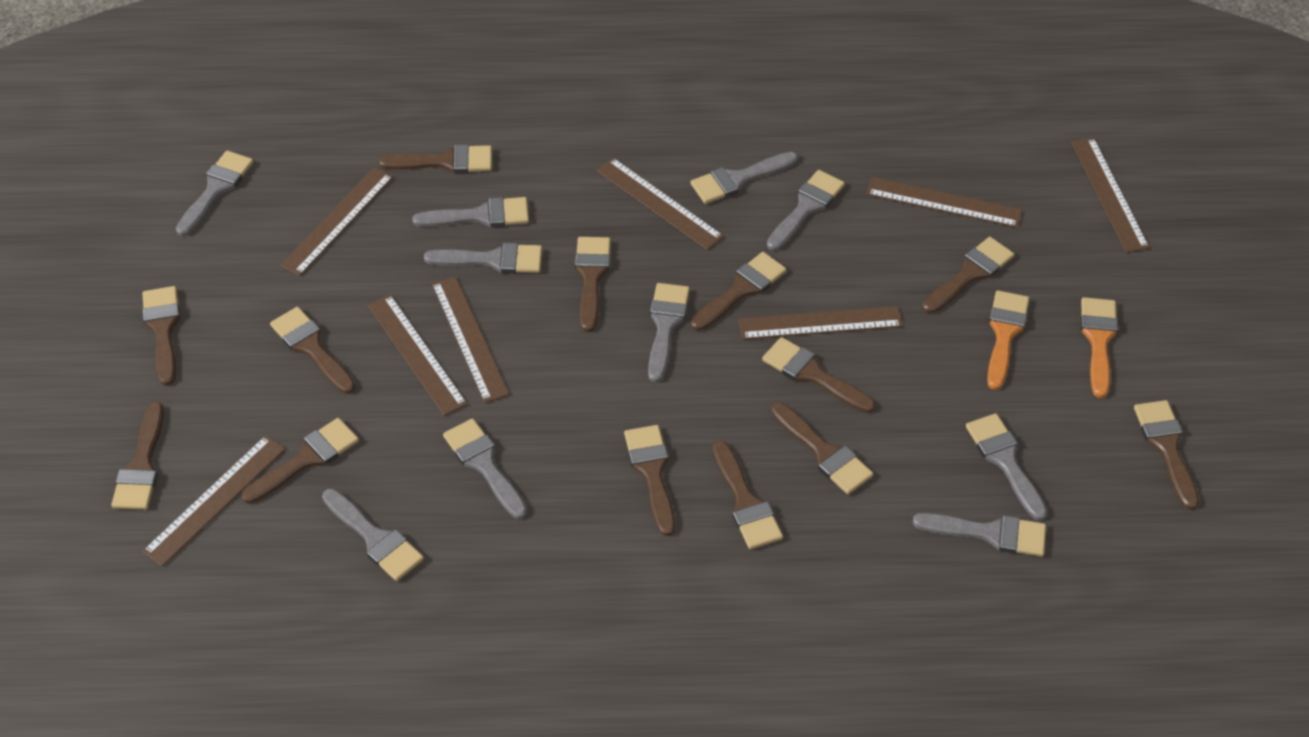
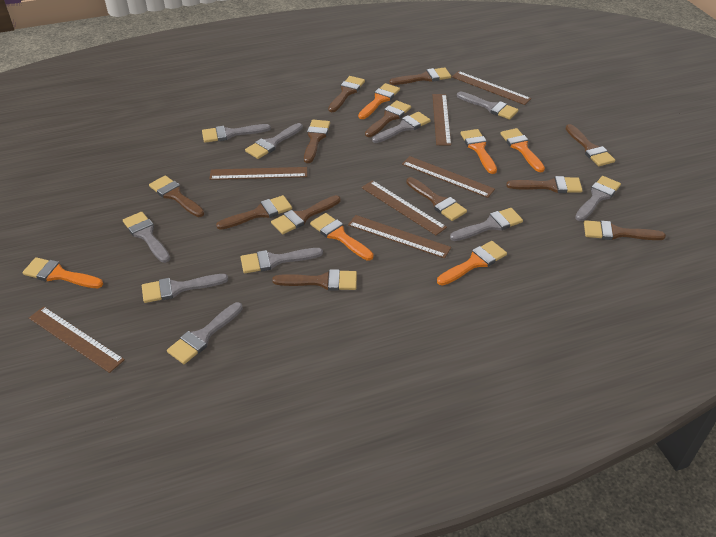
brown brush: 13 -> 12
brown ruler: 8 -> 7
orange brush: 2 -> 6

